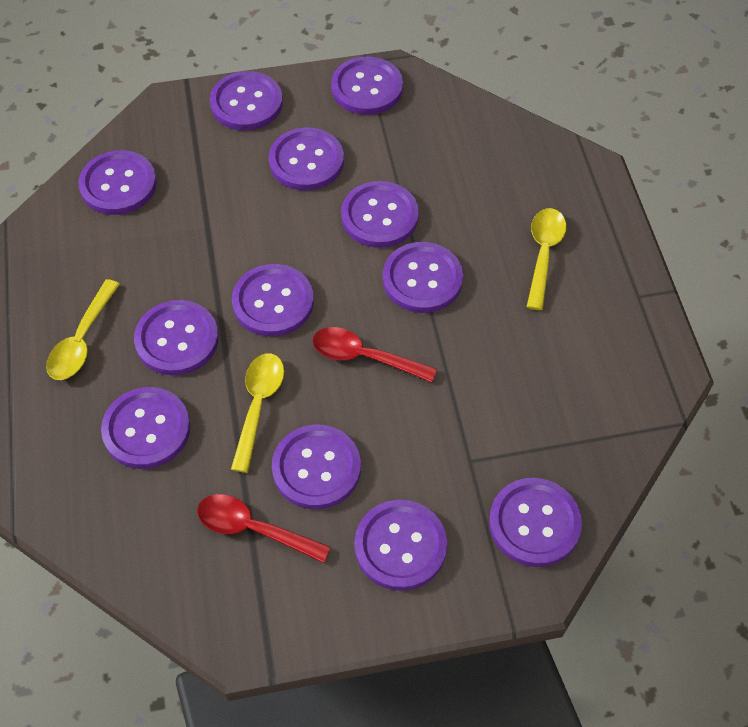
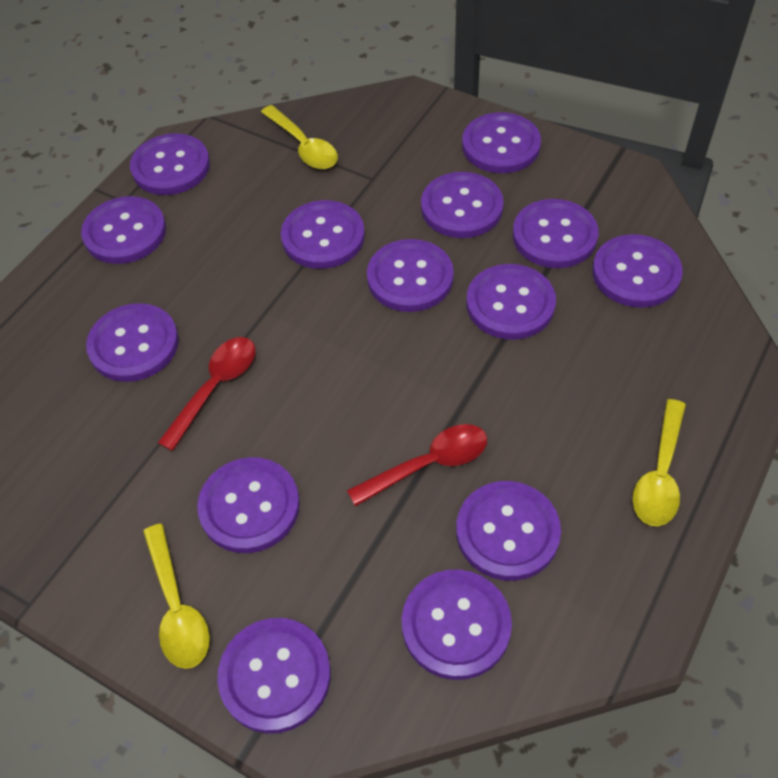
purple button: 12 -> 14

